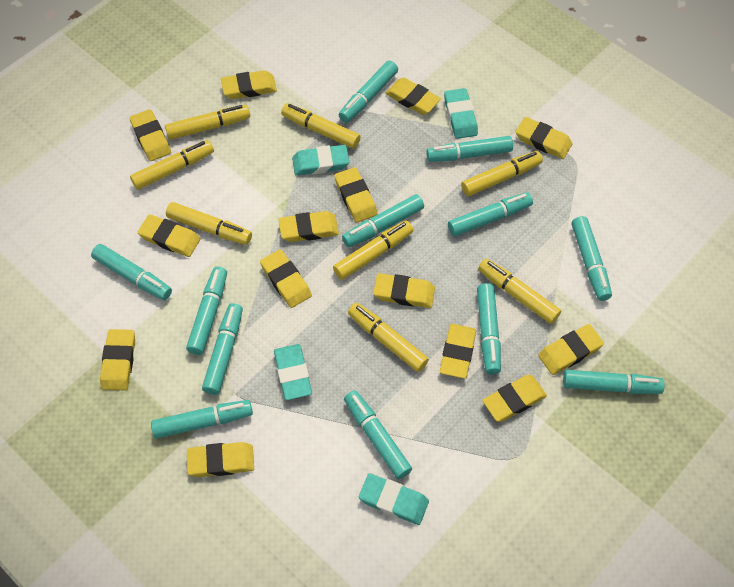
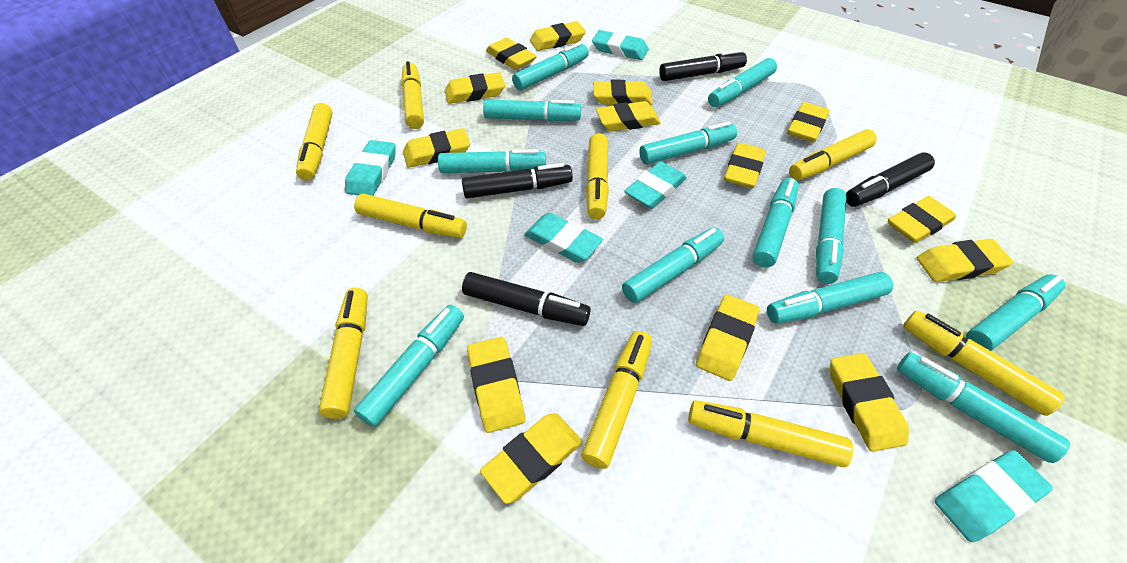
black marker: 0 -> 4
turquoise eraser: 4 -> 5
yellow marker: 8 -> 9

